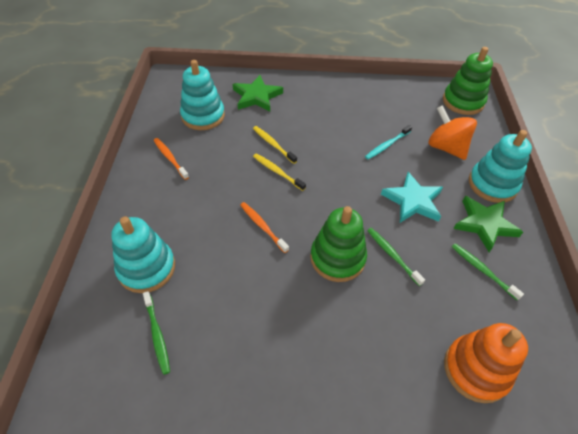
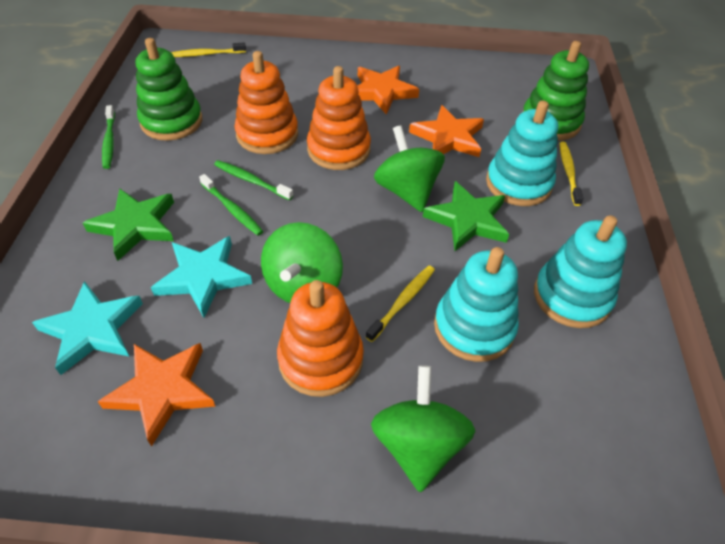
green spinning top: 0 -> 3
orange spinning top: 1 -> 0
orange stacking toy: 1 -> 3
orange star: 0 -> 3
orange toothbrush: 2 -> 0
turquoise star: 1 -> 2
turquoise toothbrush: 1 -> 0
yellow toothbrush: 2 -> 3

